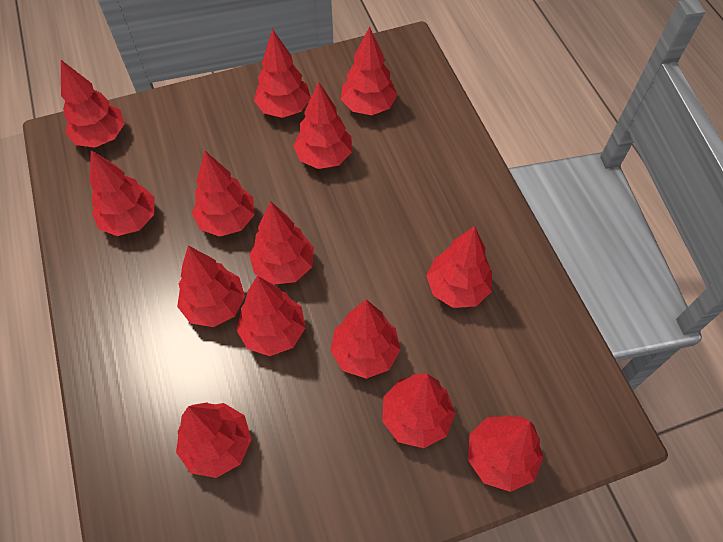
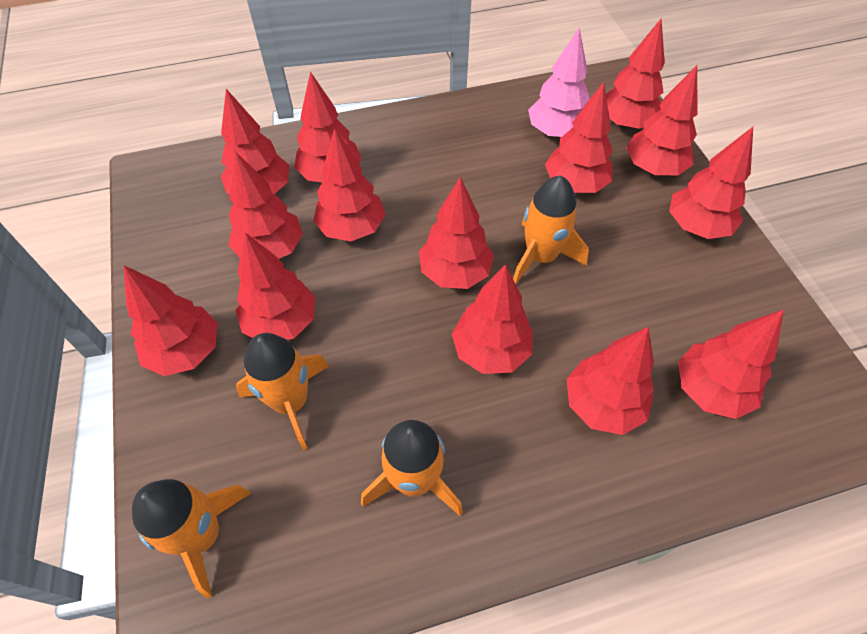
orange rocket: 0 -> 4
pink tree: 0 -> 1

